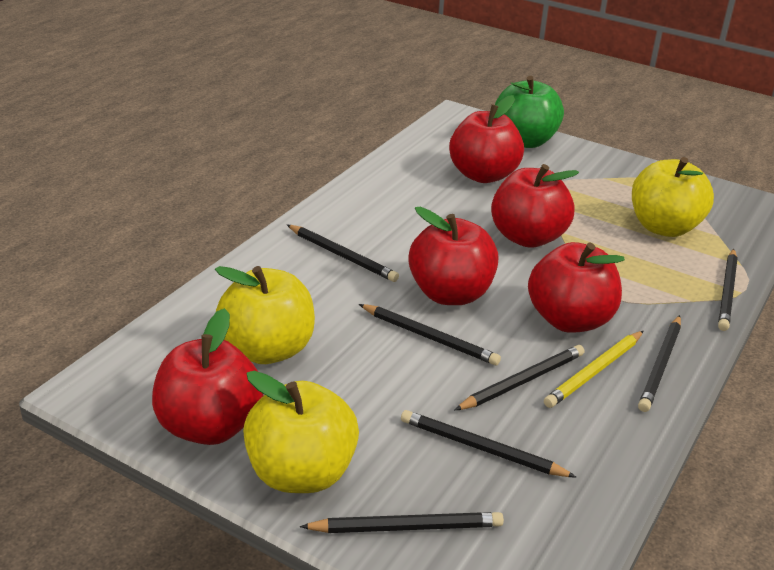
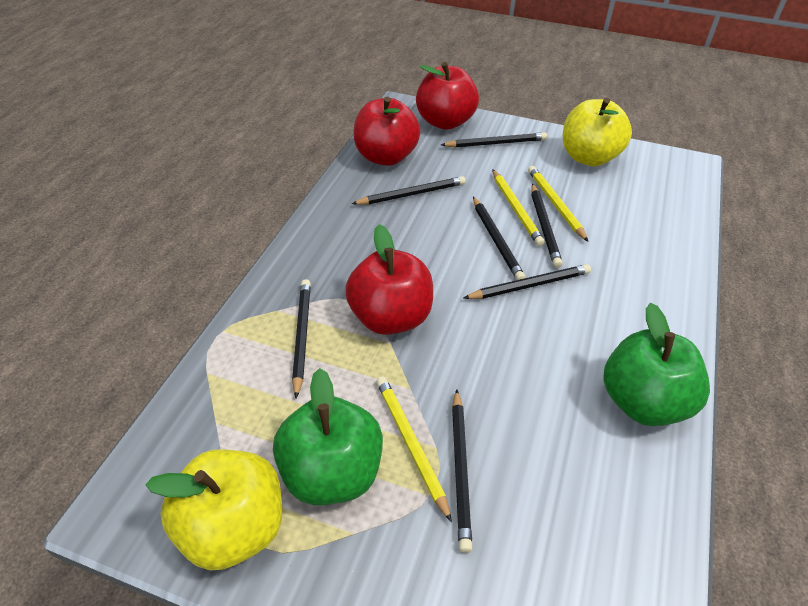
green apple: 1 -> 2
red apple: 5 -> 3
yellow apple: 3 -> 2
yellow pencil: 1 -> 3

